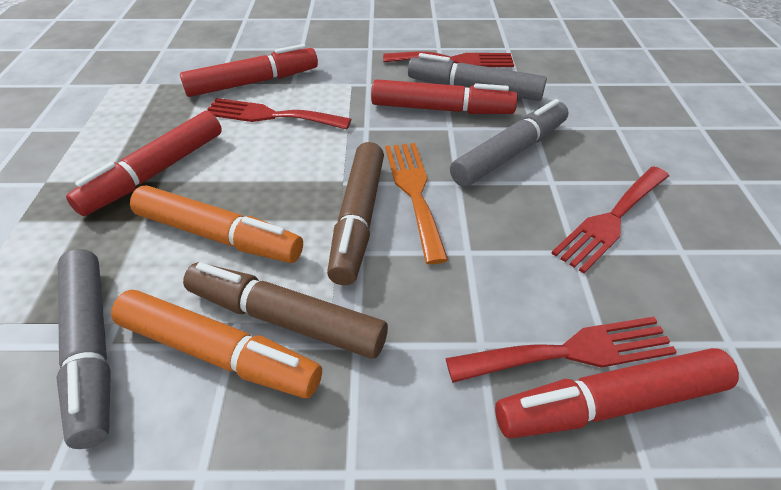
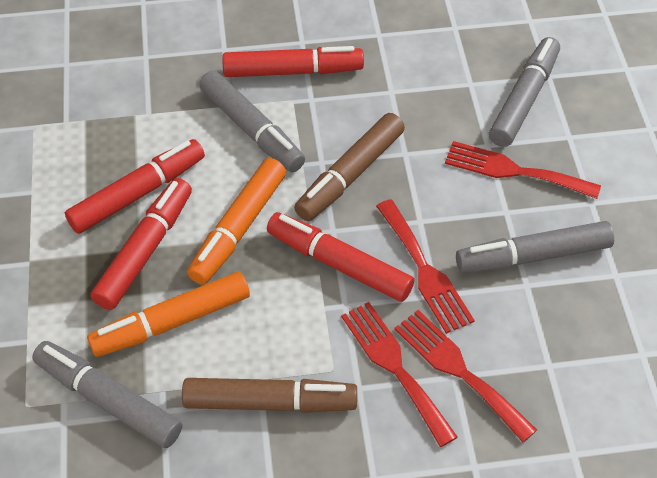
grey marker: 3 -> 4
orange fork: 1 -> 0

